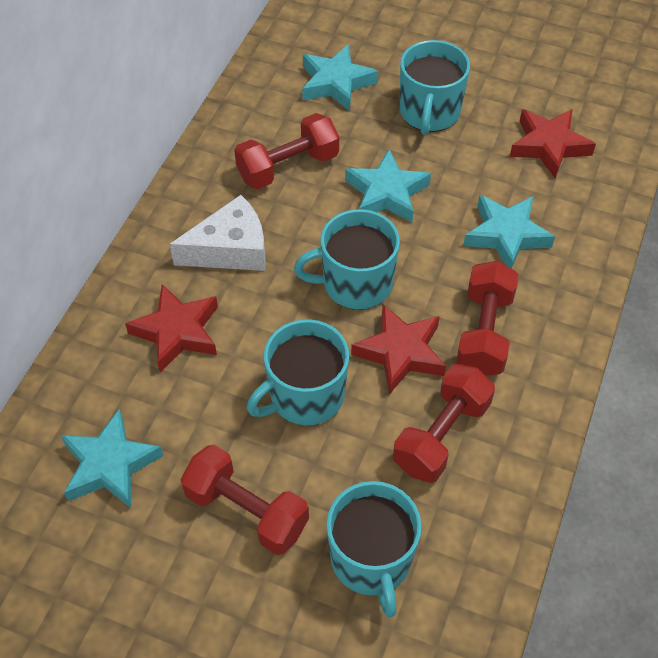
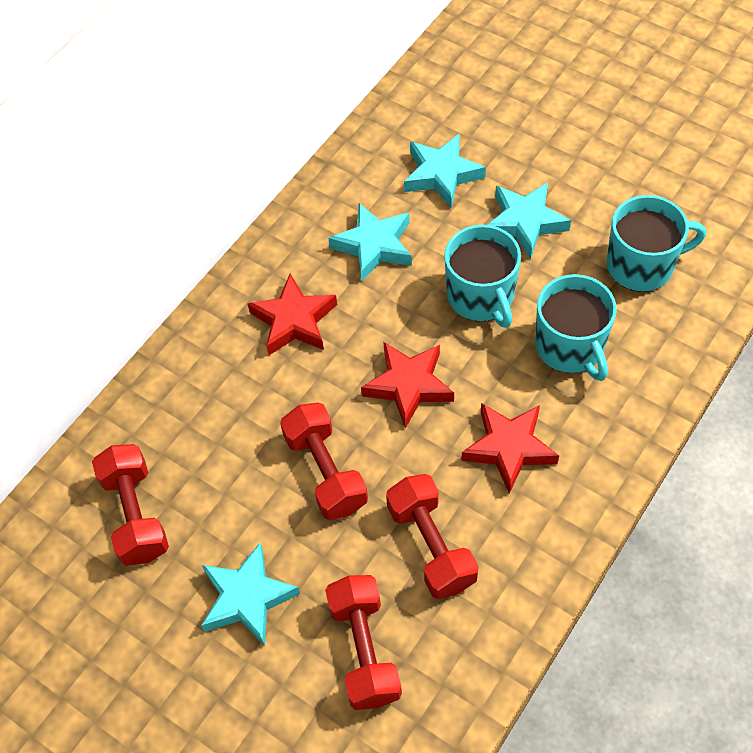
turquoise mug: 4 -> 3
white cheese: 1 -> 0

